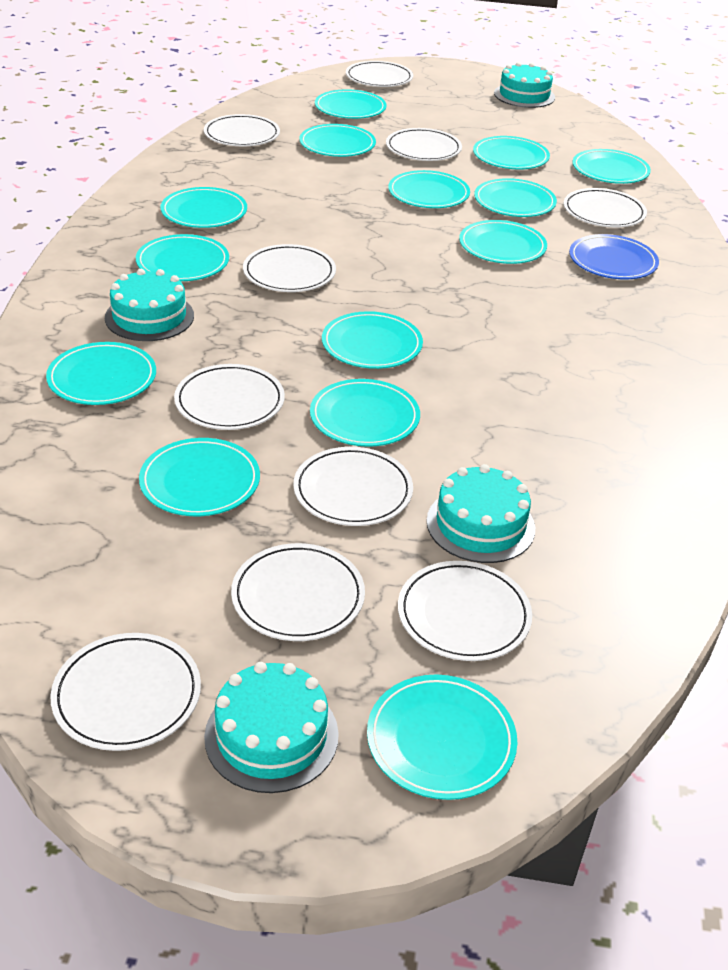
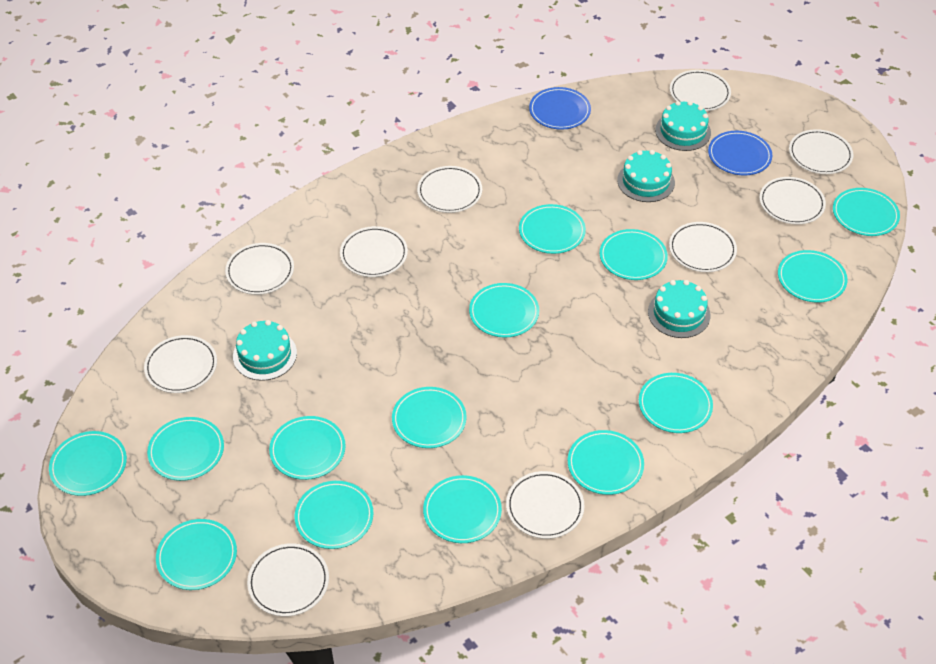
blue plate: 1 -> 2

